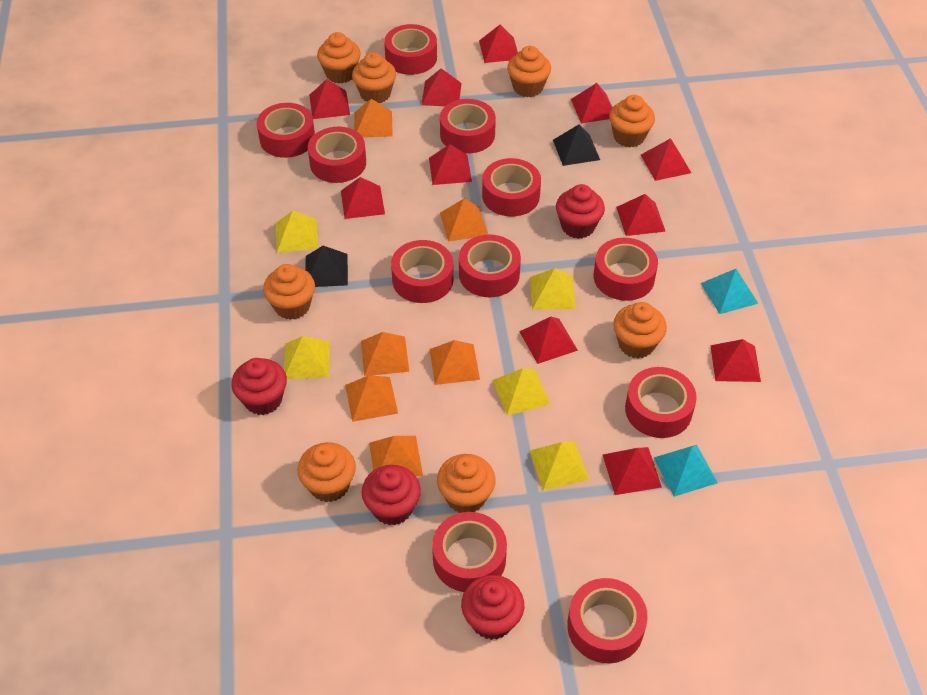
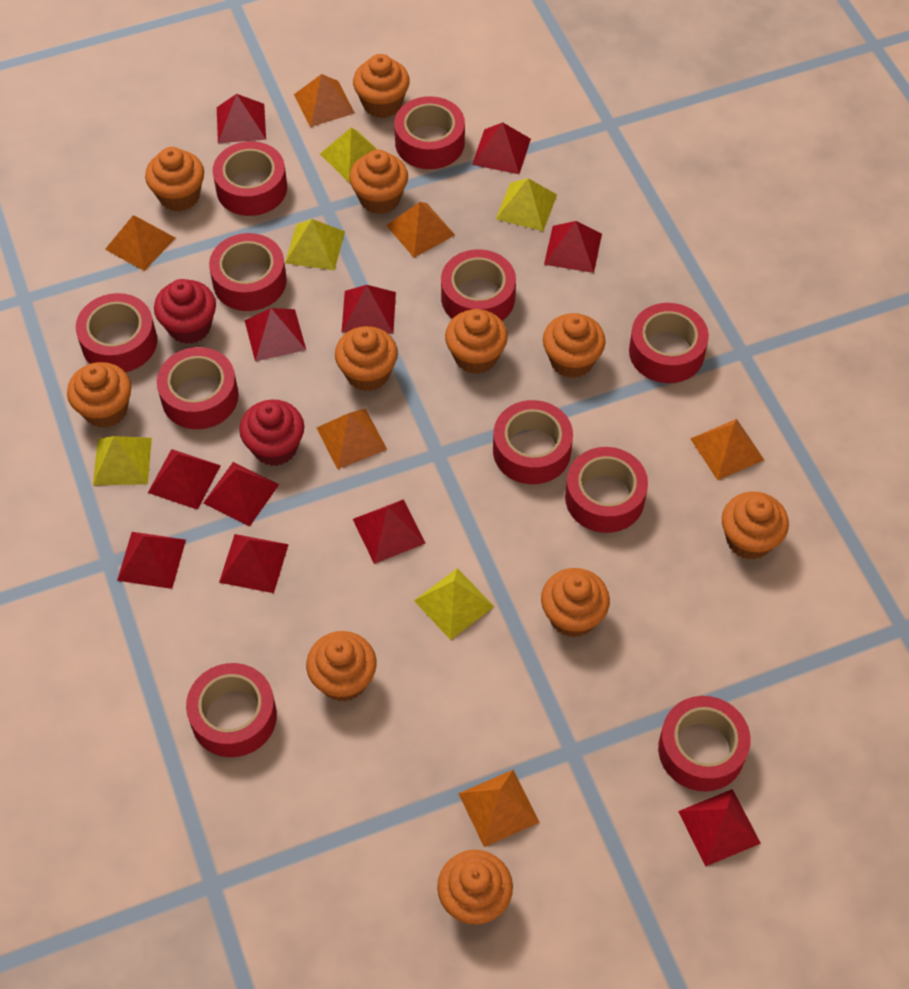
black pyramid: 2 -> 0
orange cupcake: 8 -> 11
red cupcake: 4 -> 2
turquoise pyramid: 2 -> 0

